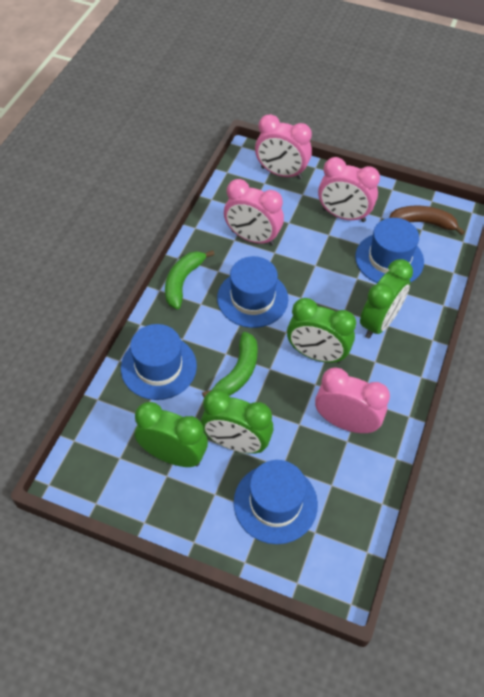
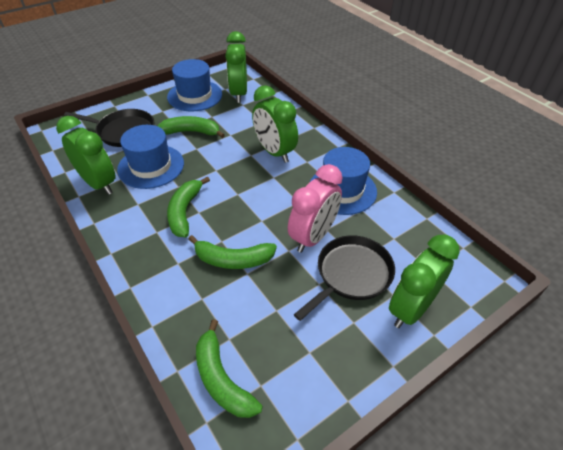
black pan: 0 -> 2
blue hat: 4 -> 3
brown banana: 1 -> 0
green banana: 2 -> 4
pink clock: 4 -> 1

